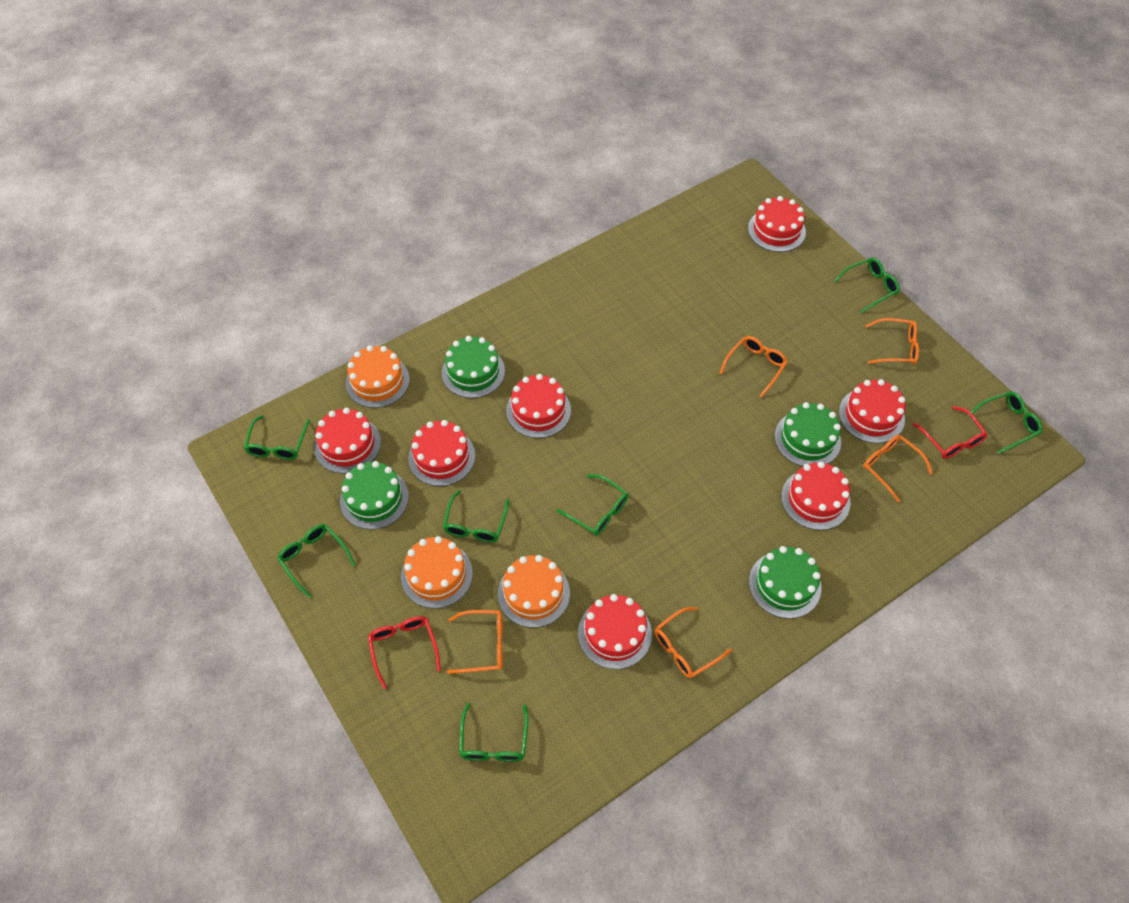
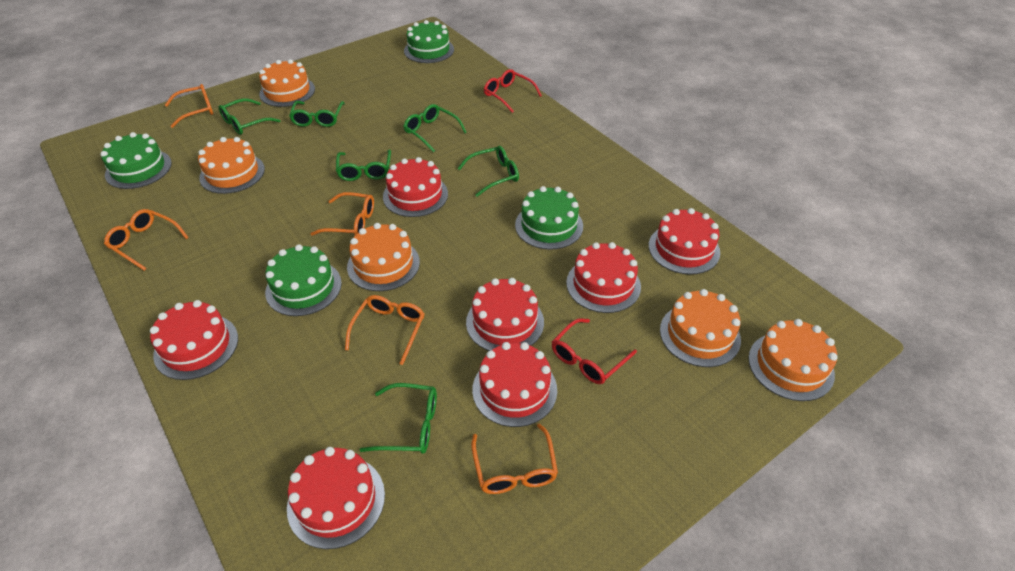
green glasses: 7 -> 6
orange cake: 3 -> 5

